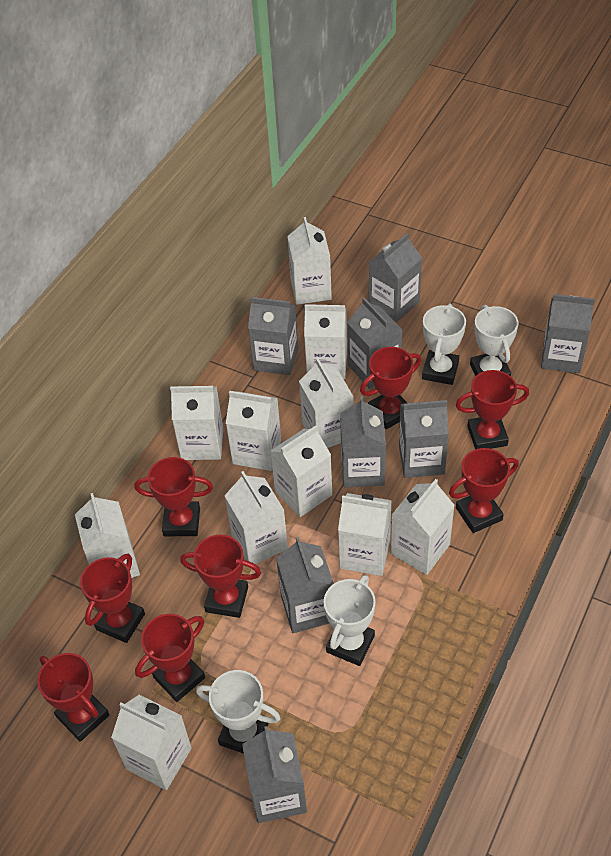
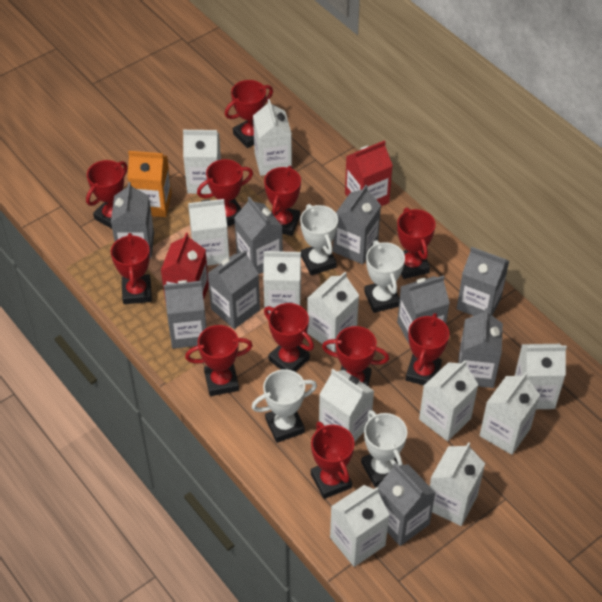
grey carton: 8 -> 9
orange carton: 0 -> 1
red carton: 0 -> 2
red trophy: 8 -> 11

